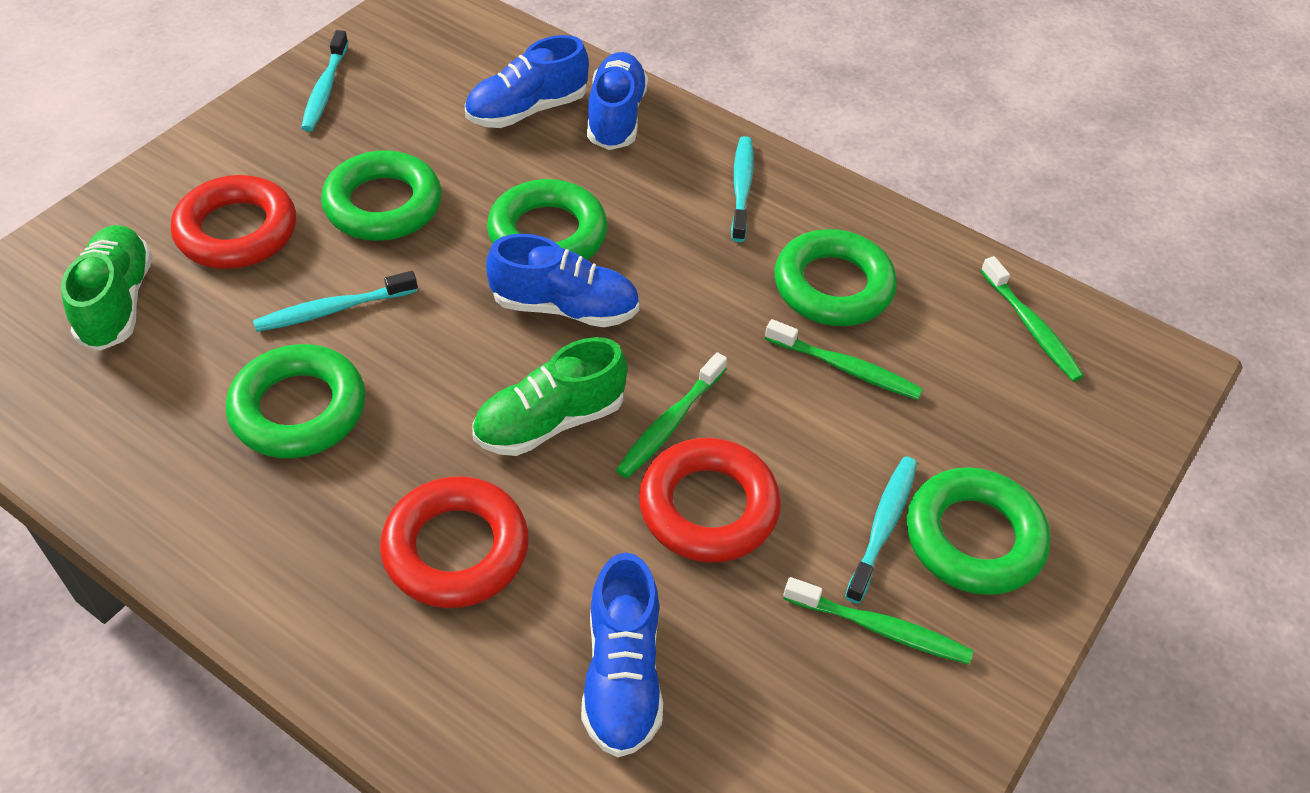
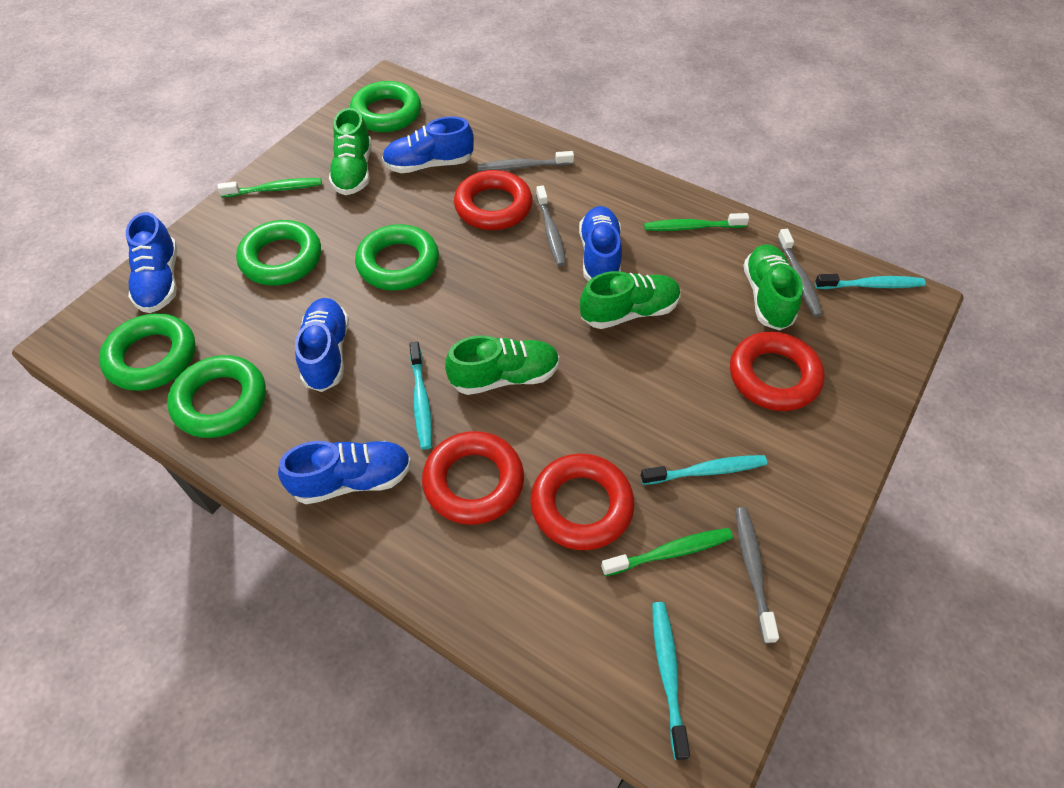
blue shoe: 4 -> 5
green shoe: 2 -> 4
green toothbrush: 4 -> 3
grey toothbrush: 0 -> 4
red ring: 3 -> 4

